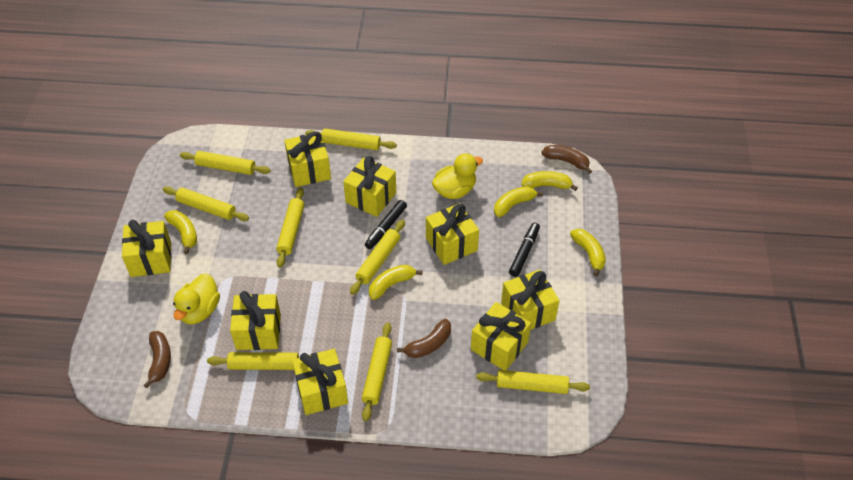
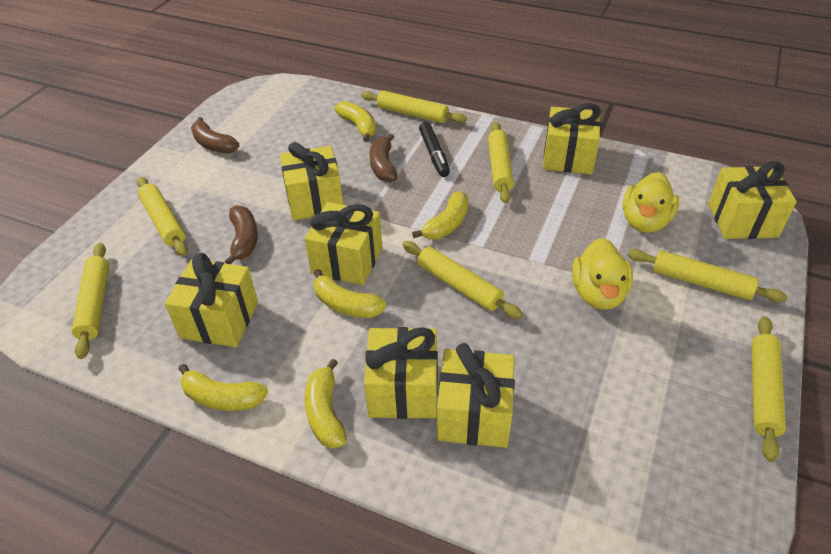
black marker: 2 -> 1
yellow gift: 8 -> 7
yellow rolling pin: 8 -> 7

